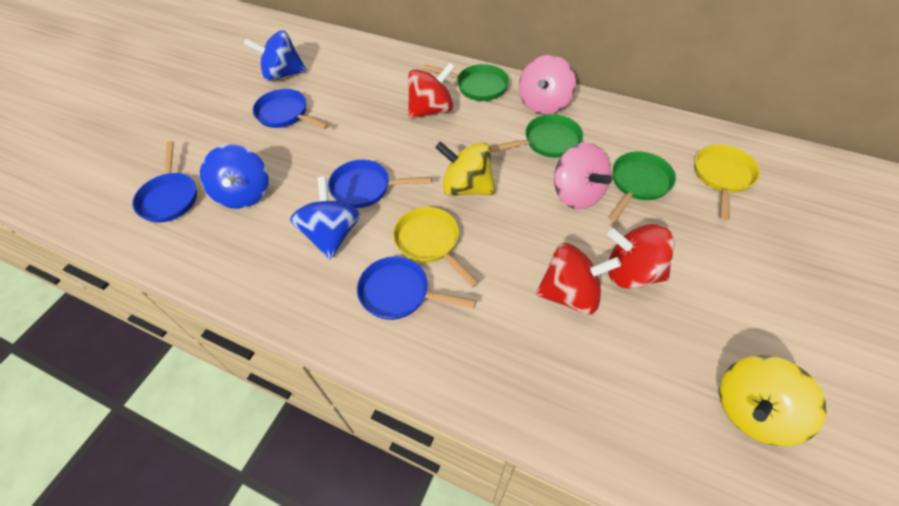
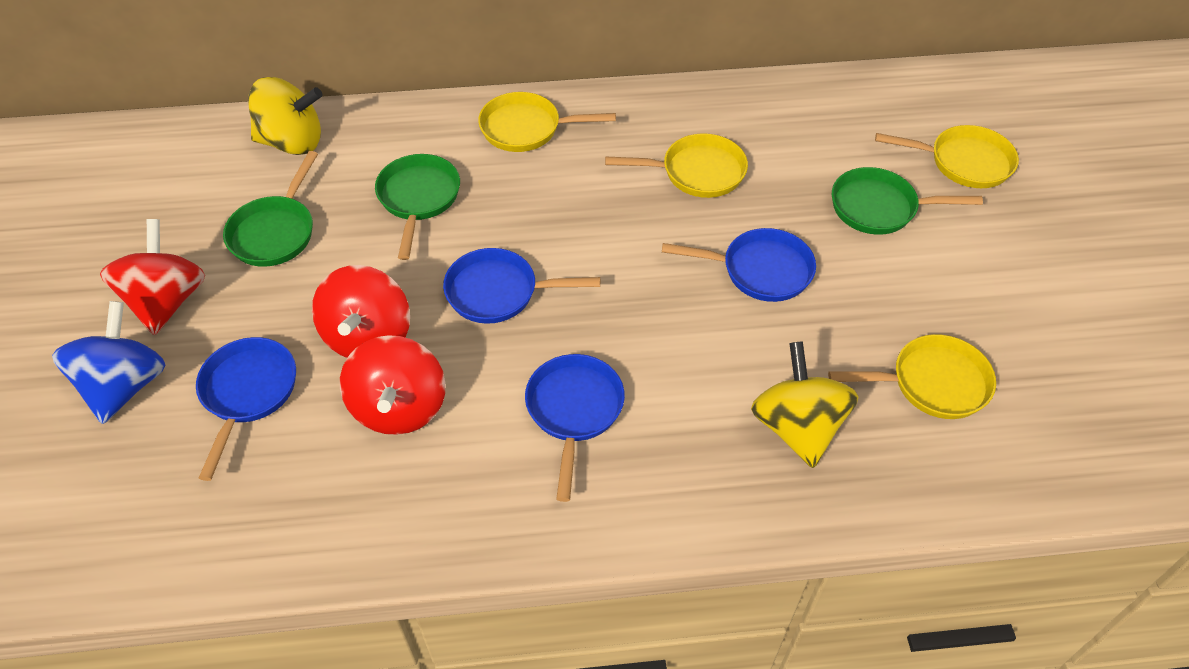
blue spinning top: 3 -> 1
pink spinning top: 2 -> 0
yellow pan: 2 -> 4

